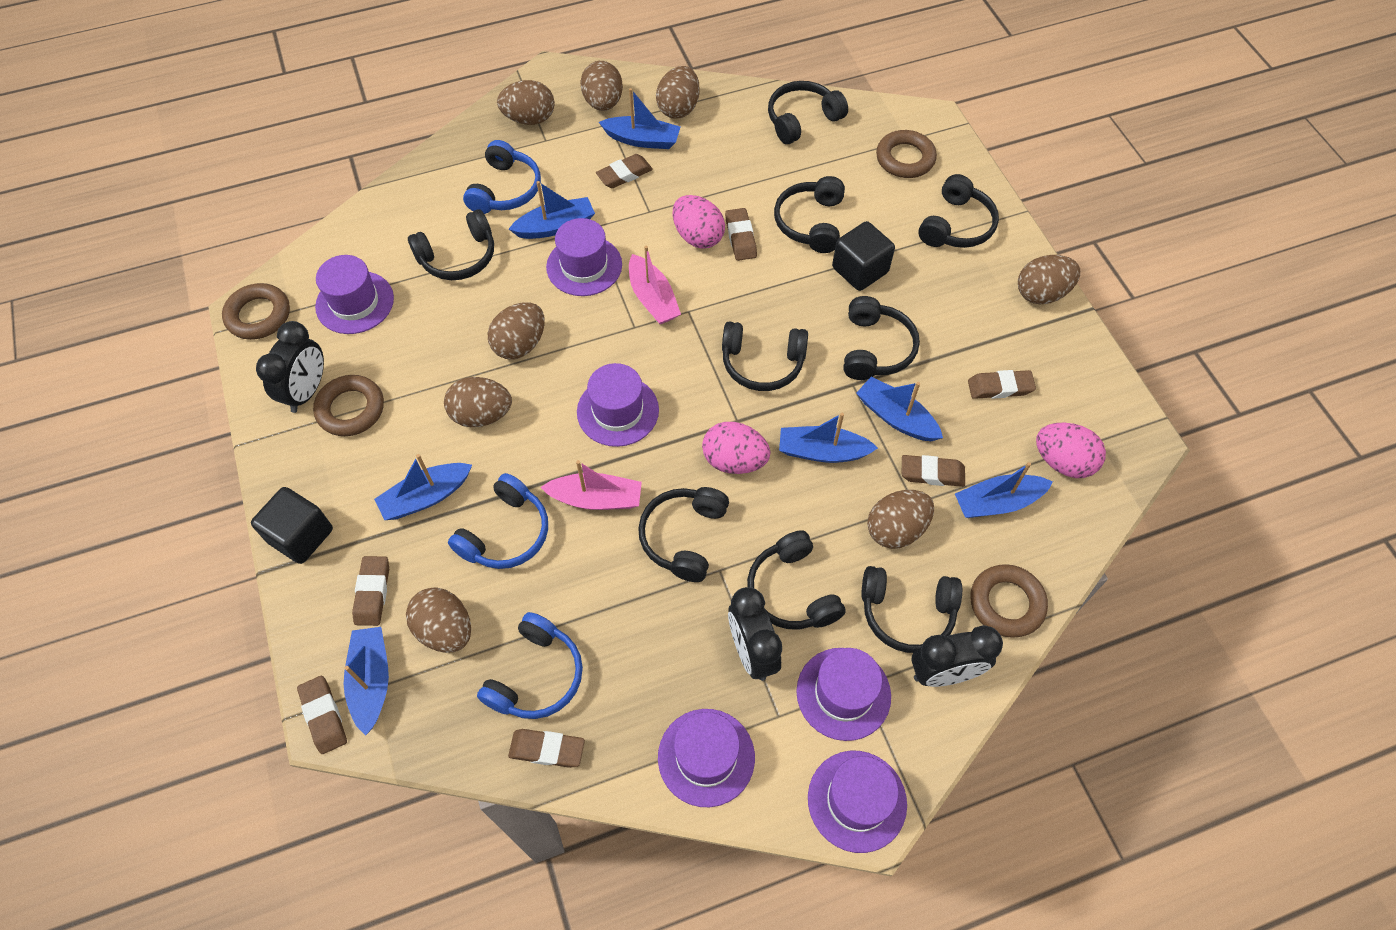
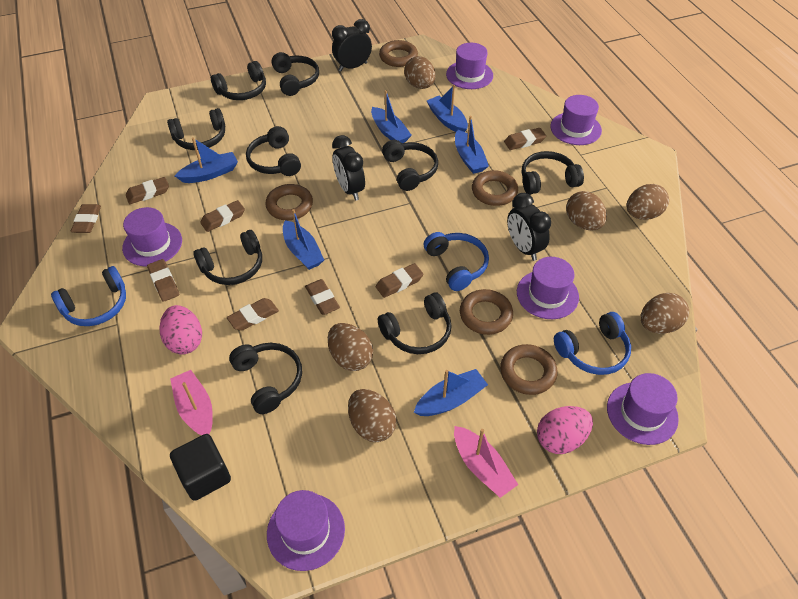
black cube: 2 -> 1
blue boat: 7 -> 6
brown egg: 8 -> 6
brown eraser: 7 -> 8
brown ring: 4 -> 5
pink egg: 3 -> 2

